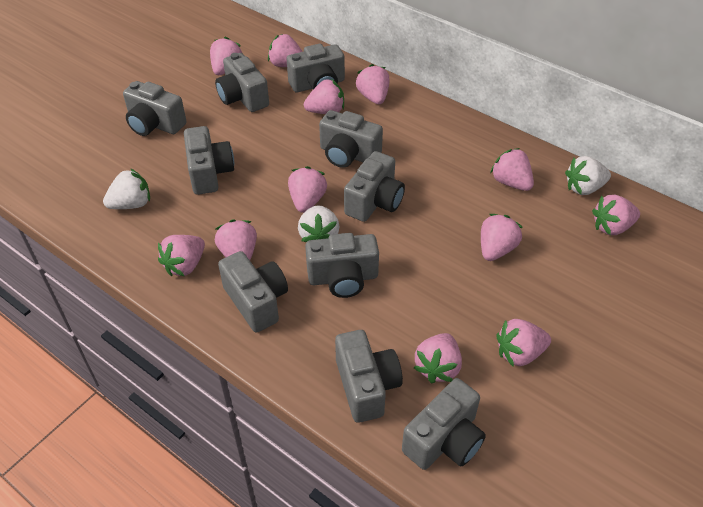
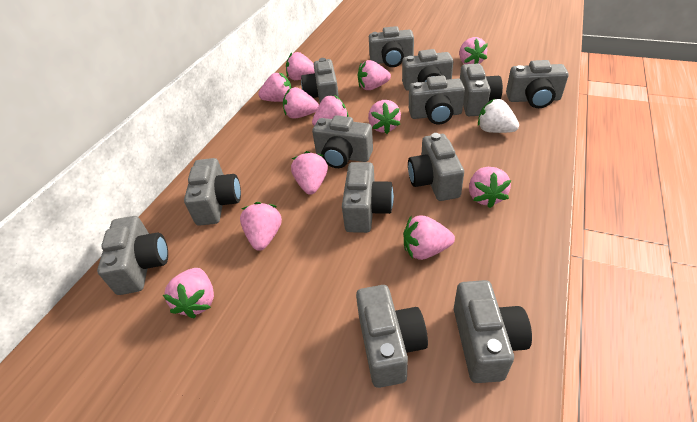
grey camera: 10 -> 13
white strawberry: 3 -> 1

